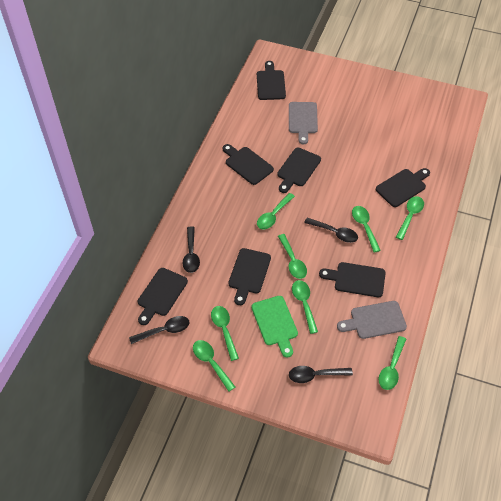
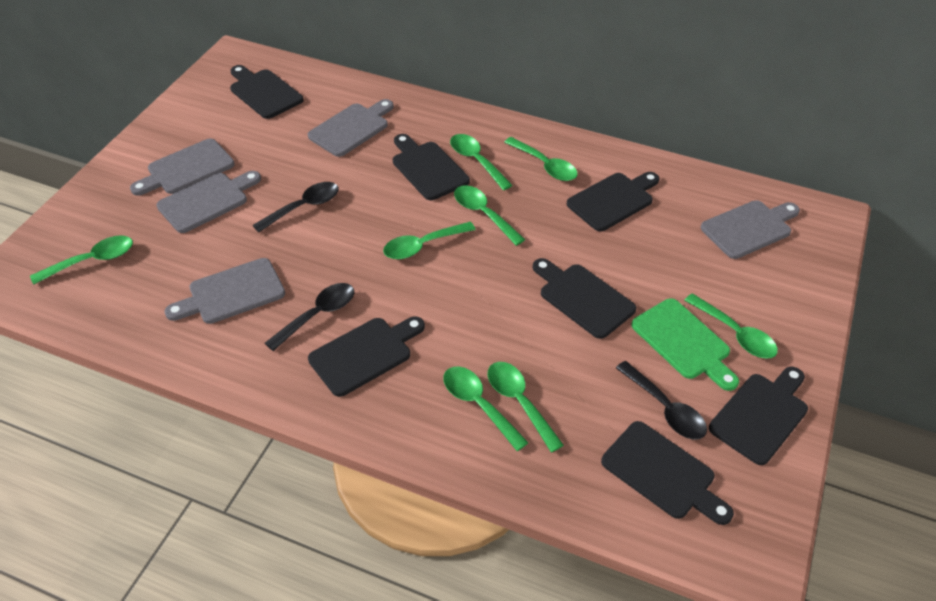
black spoon: 4 -> 3
grey cutting board: 2 -> 5

